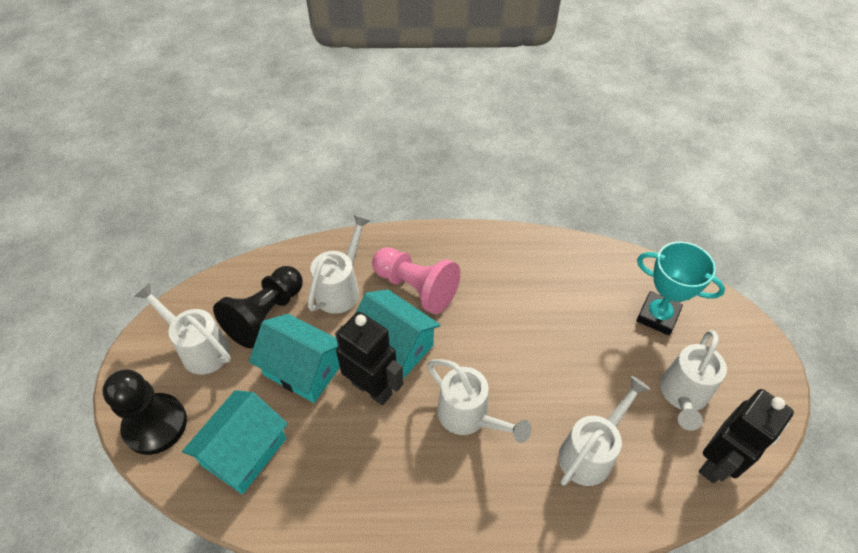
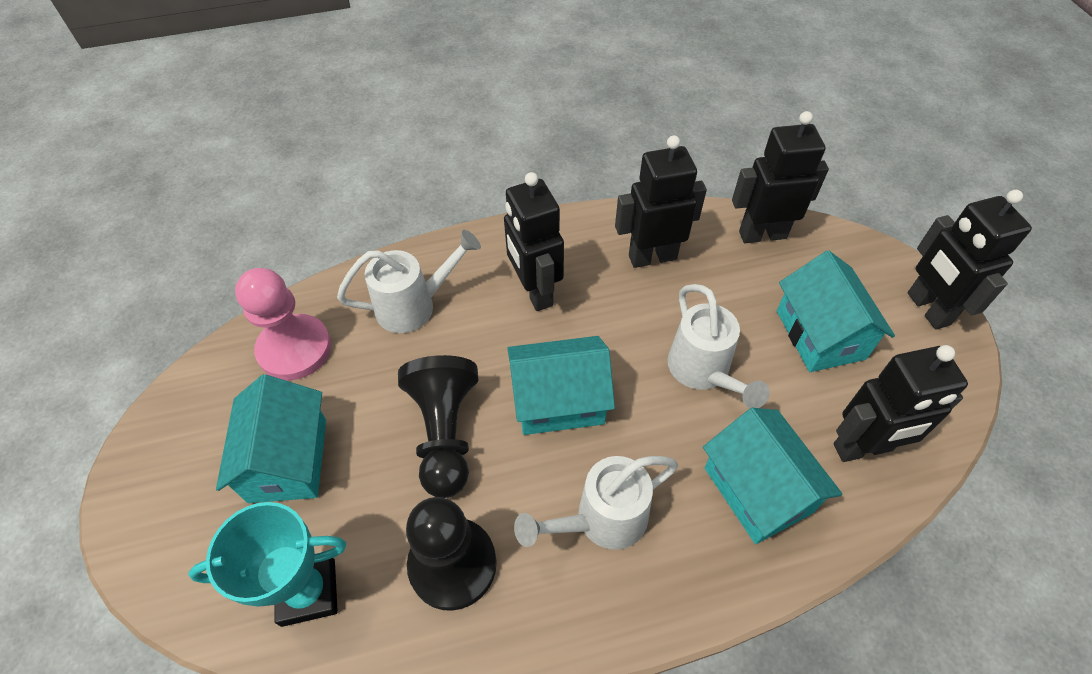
black robot: 2 -> 5
turquoise house: 3 -> 4
white watering can: 5 -> 3

